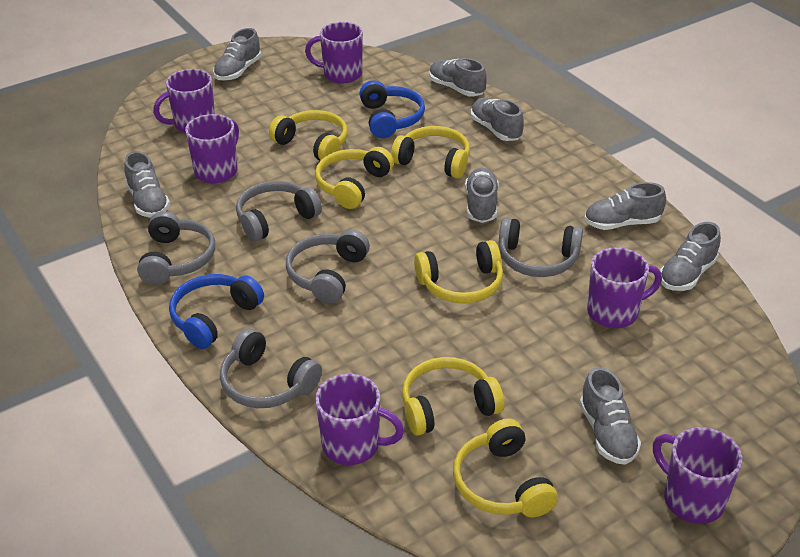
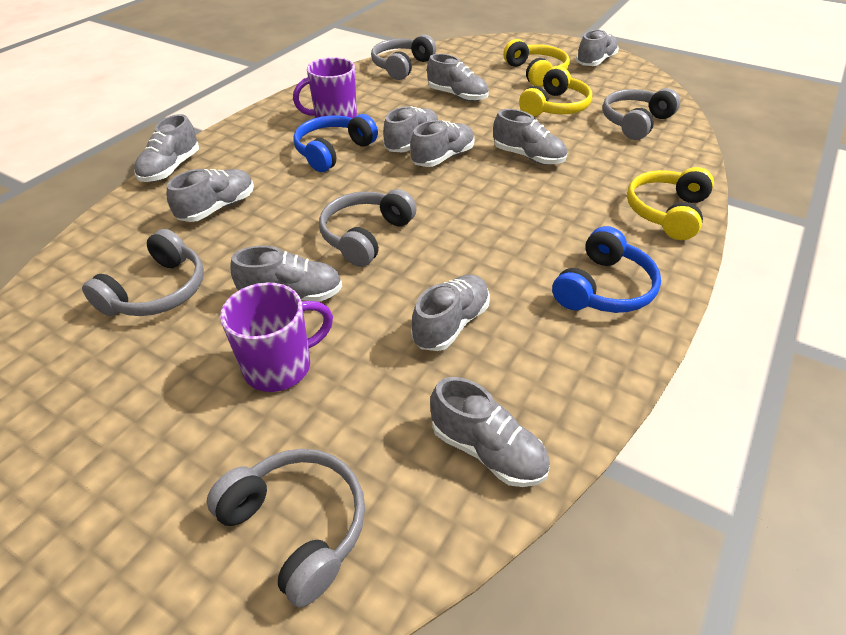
grey shoe: 8 -> 10
purple mug: 6 -> 2
yellow headphones: 6 -> 3

